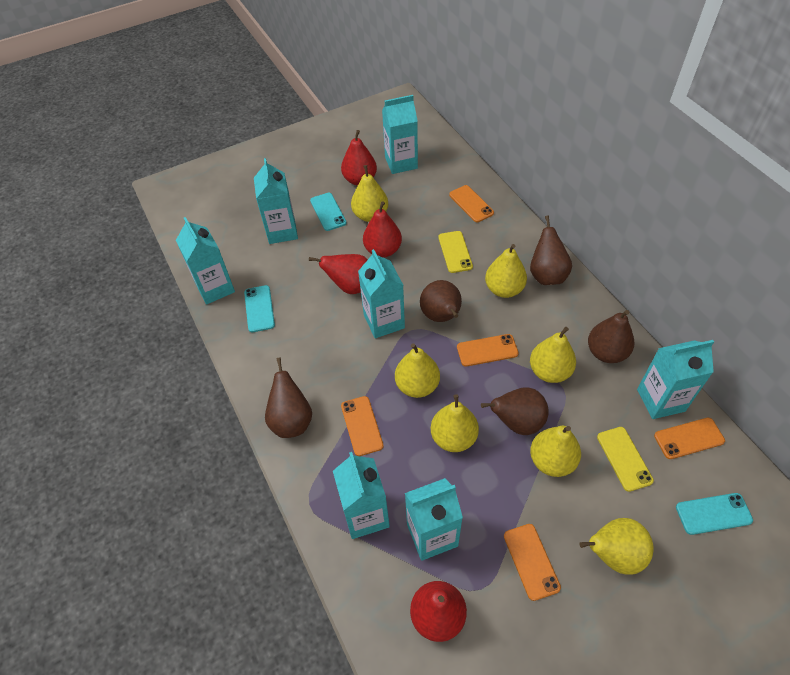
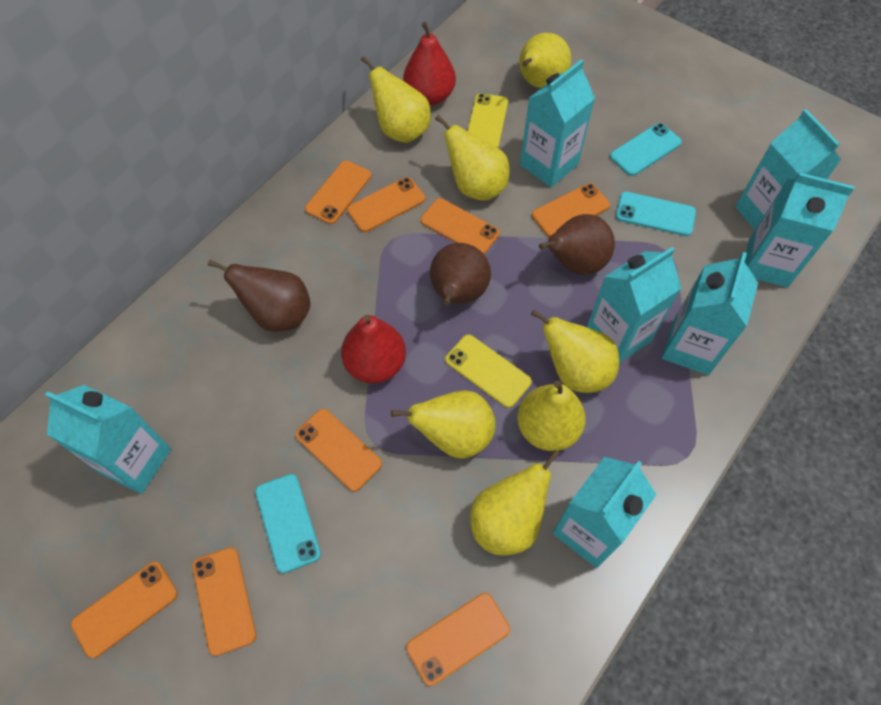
brown pear: 5 -> 3
orange phone: 5 -> 8
red pear: 4 -> 2

